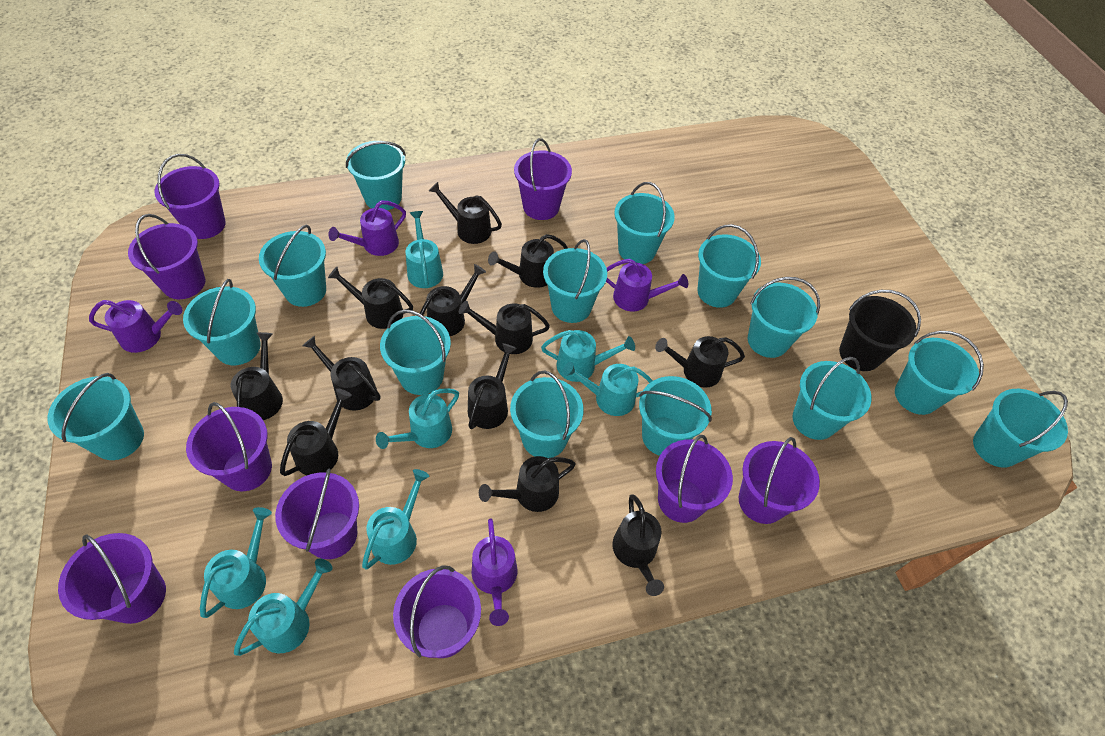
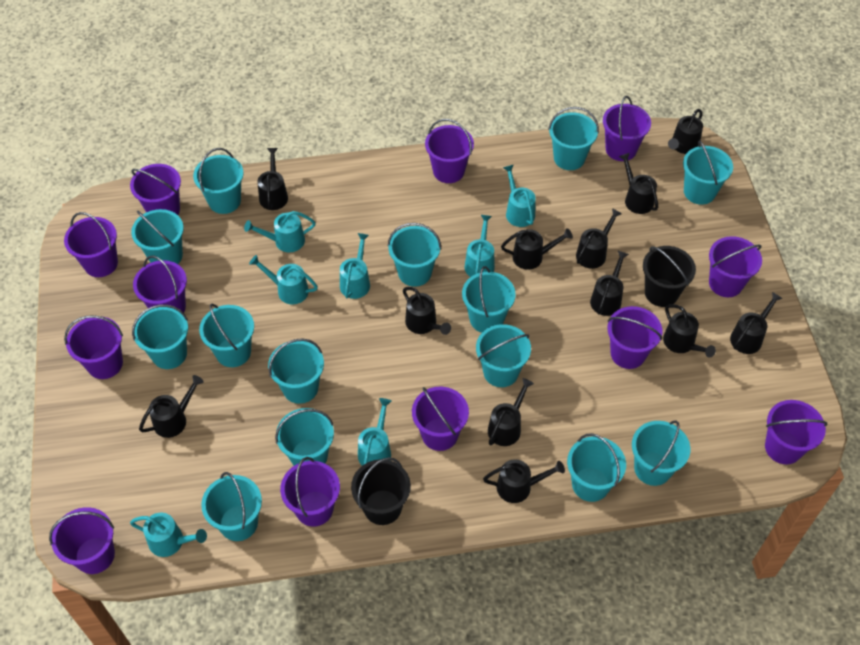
black bucket: 1 -> 2
purple bucket: 9 -> 12
purple watering can: 4 -> 0

